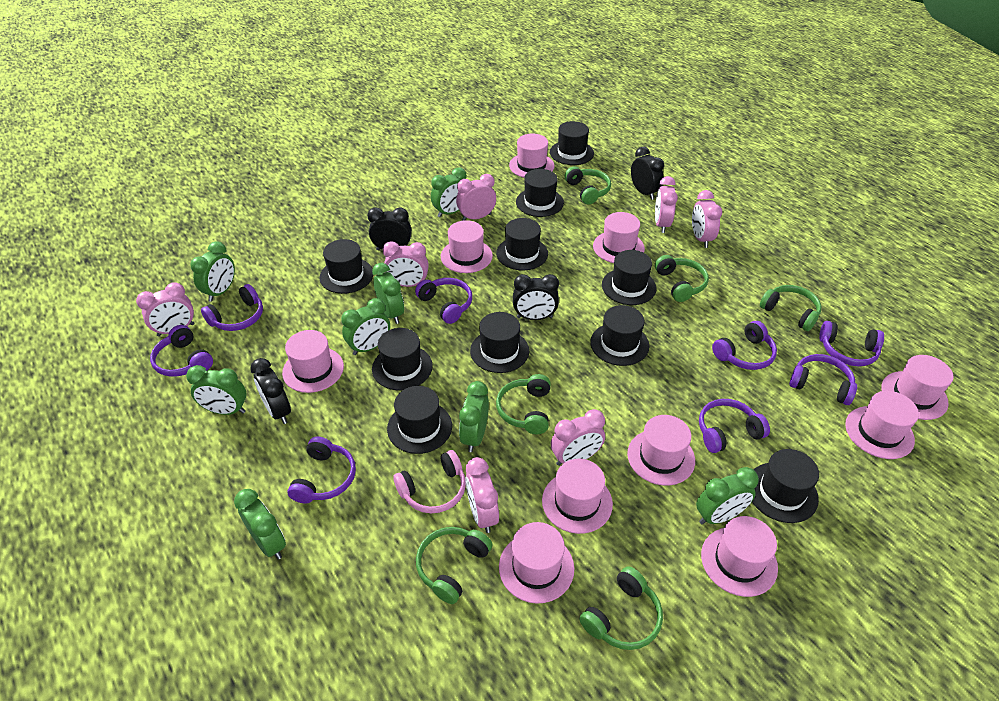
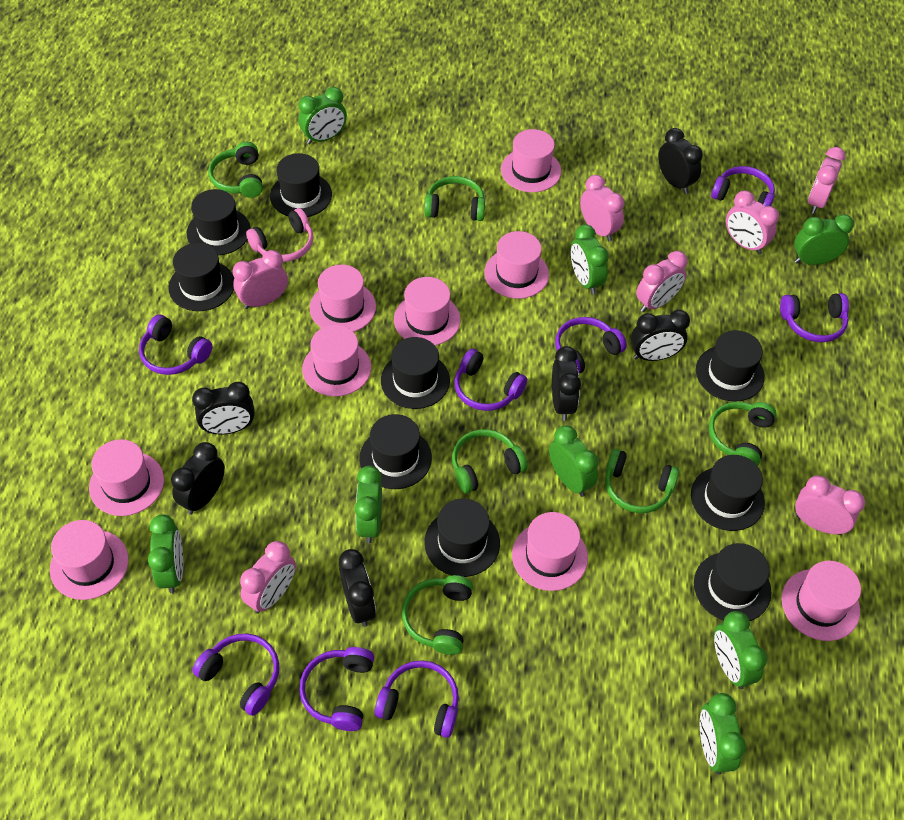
black clock: 4 -> 6
black hat: 10 -> 9
pink hat: 10 -> 9

